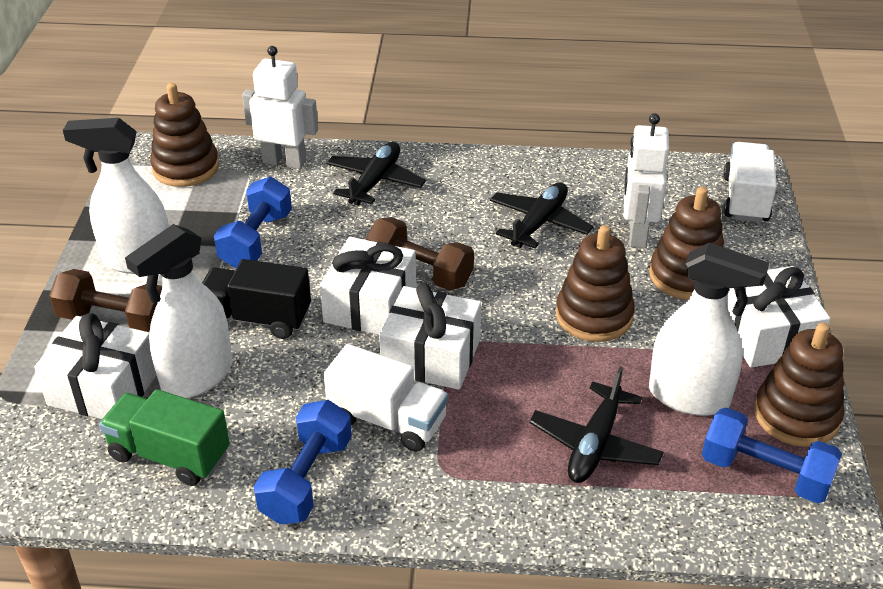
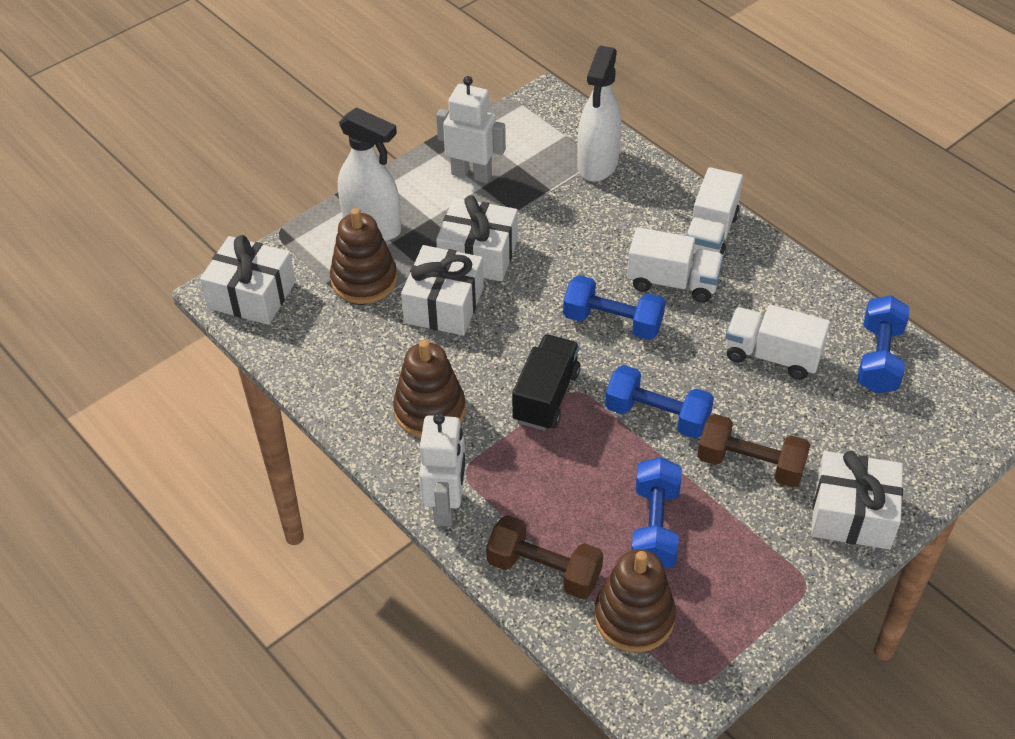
black plane: 3 -> 0
blue dumbbell: 3 -> 4
brown stacking toy: 4 -> 3
green truck: 1 -> 0
white spray bottle: 3 -> 2
white truck: 2 -> 3

